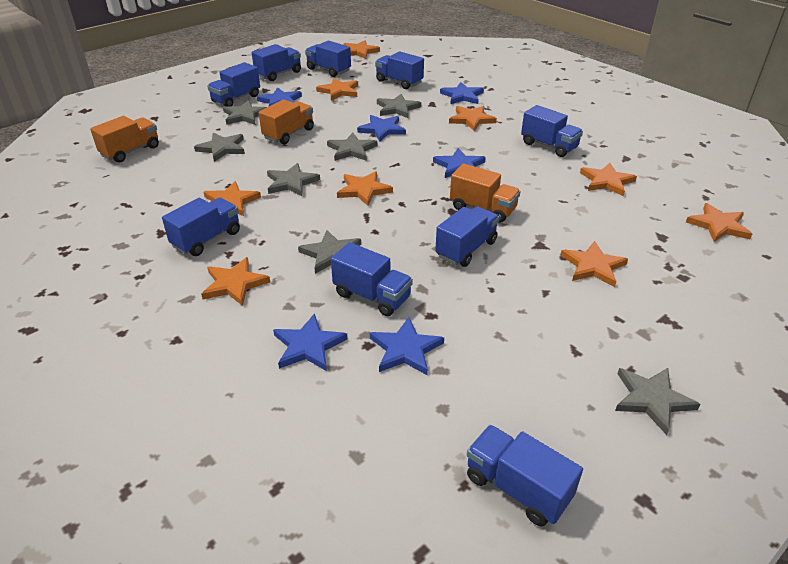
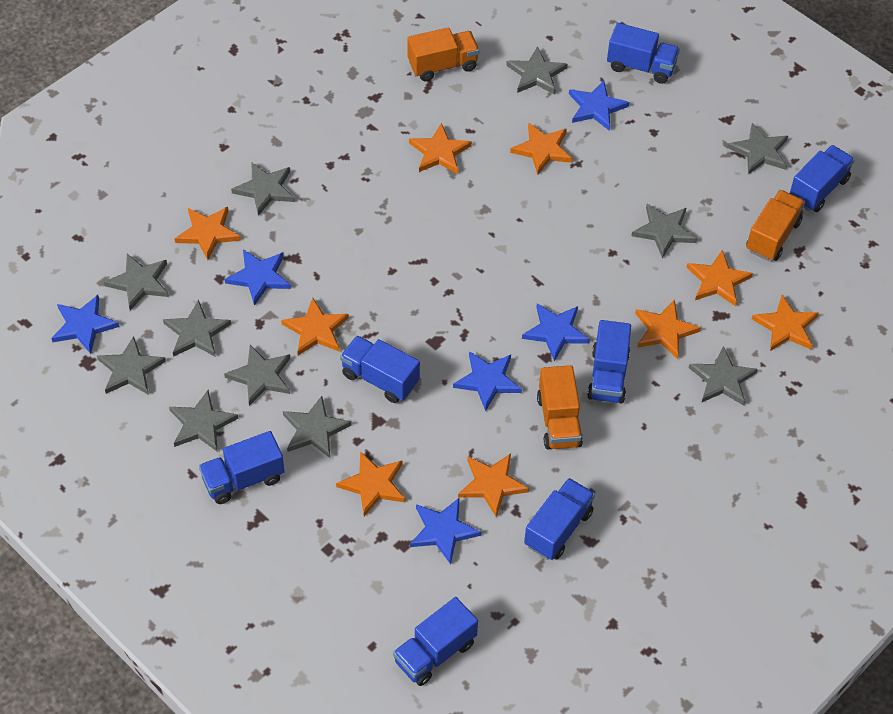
blue truck: 9 -> 7
grey star: 7 -> 11

